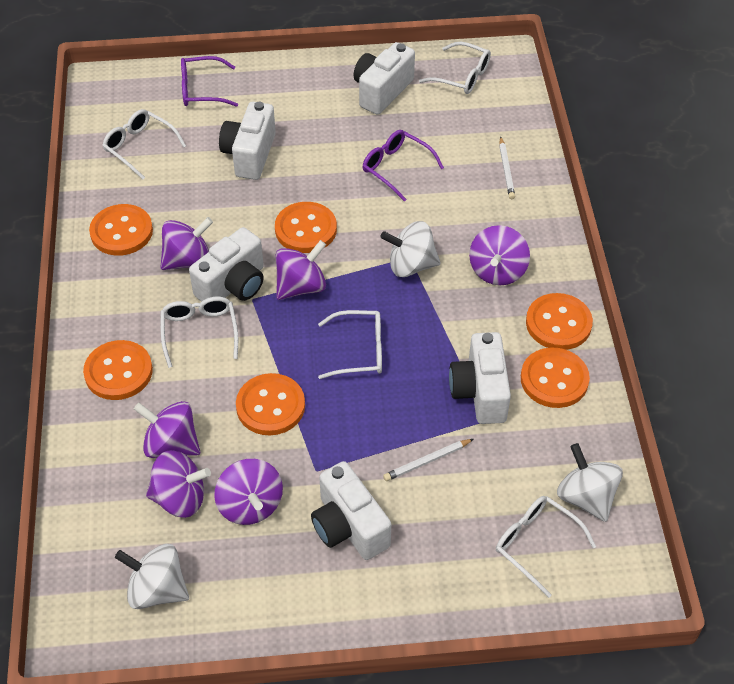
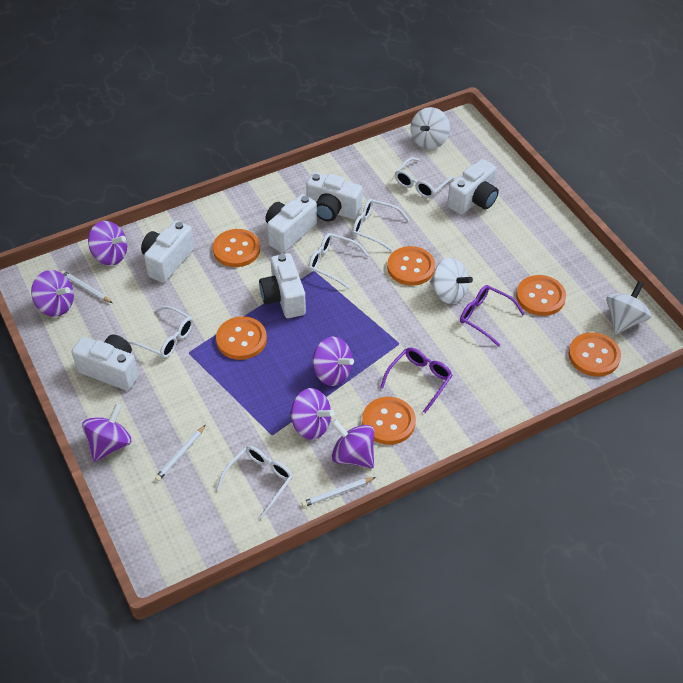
white camera: 5 -> 6
white pencil: 2 -> 3

